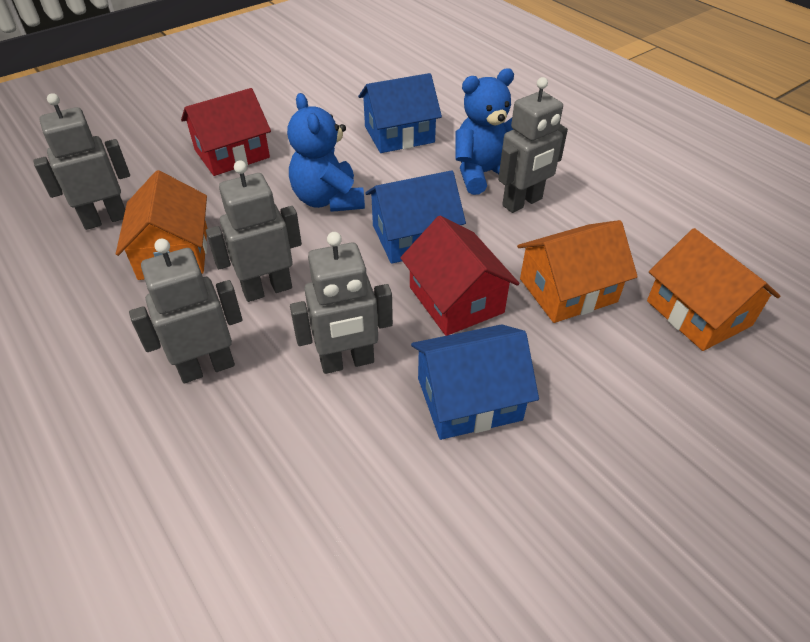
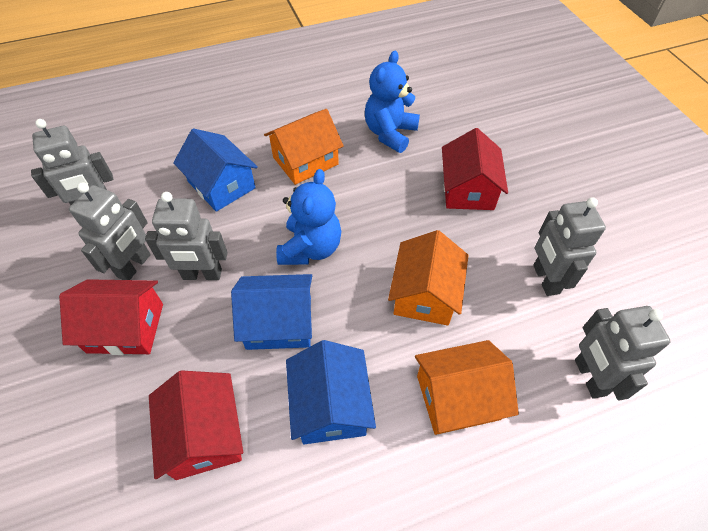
red house: 2 -> 3

